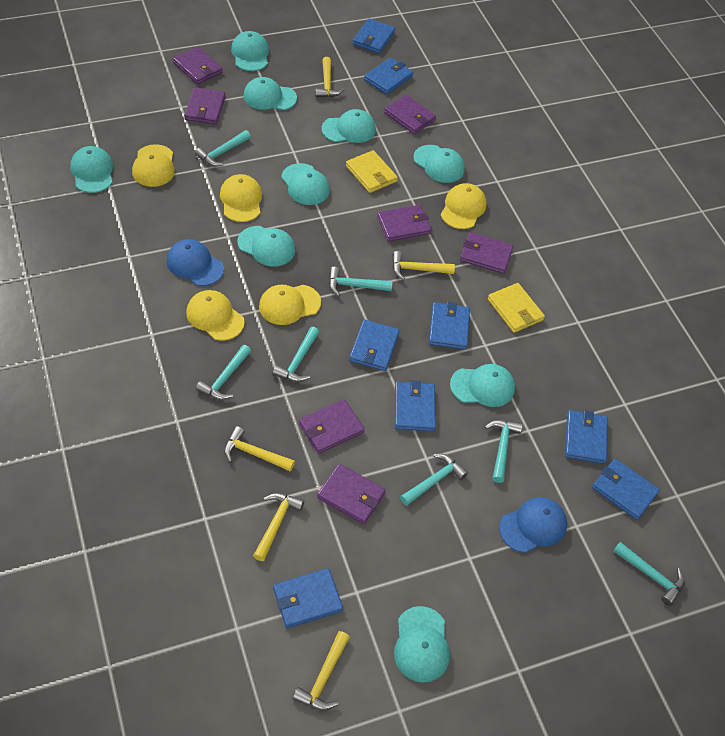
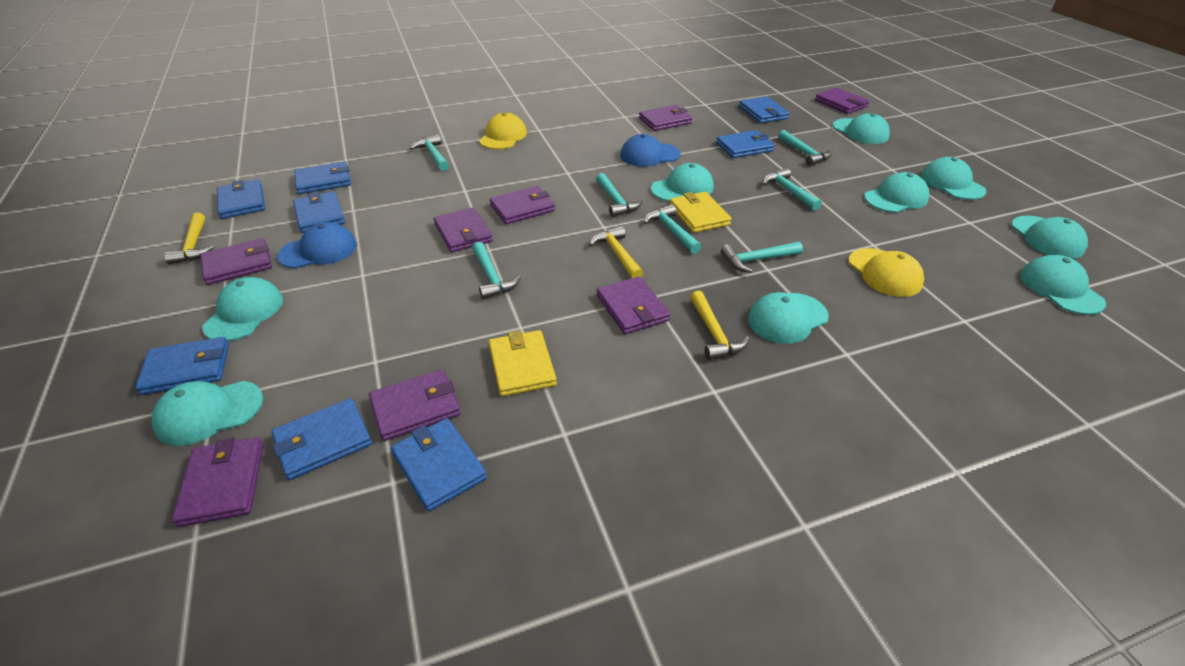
purple wallet: 7 -> 8
yellow cap: 5 -> 2
yellow hammer: 5 -> 3

